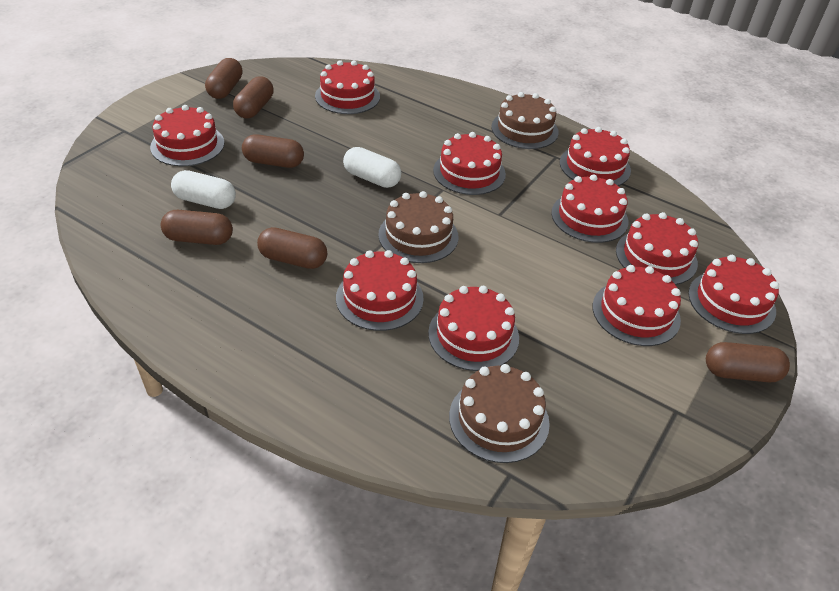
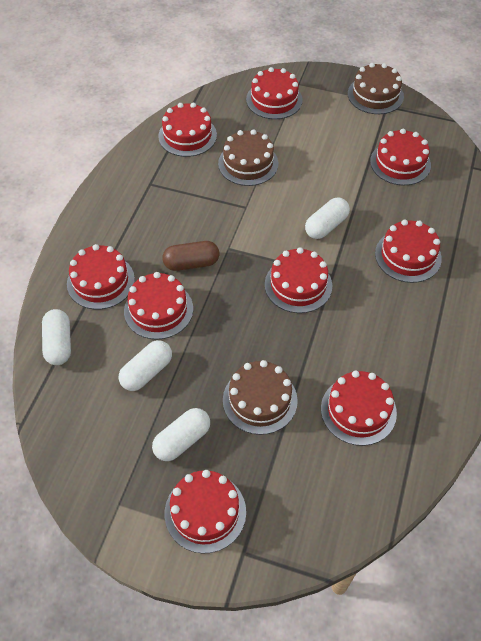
brown capsule: 6 -> 1
red cake: 10 -> 9
white capsule: 2 -> 4

